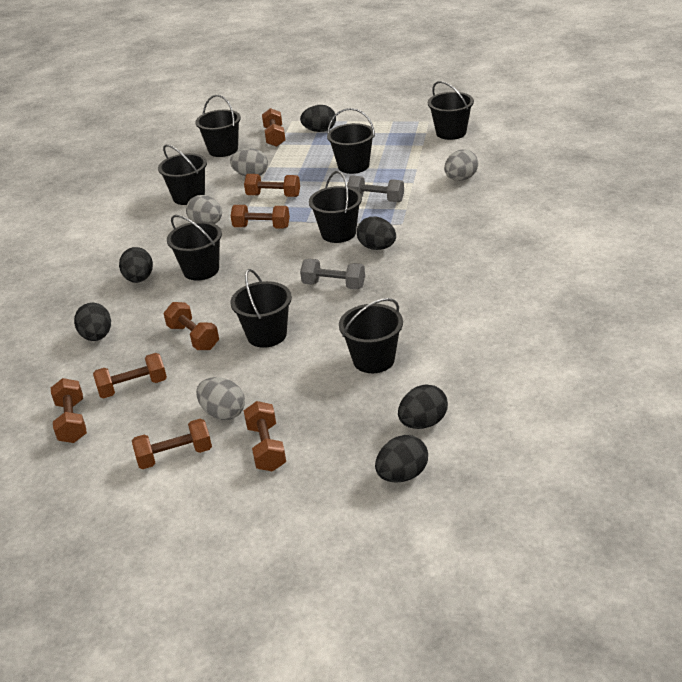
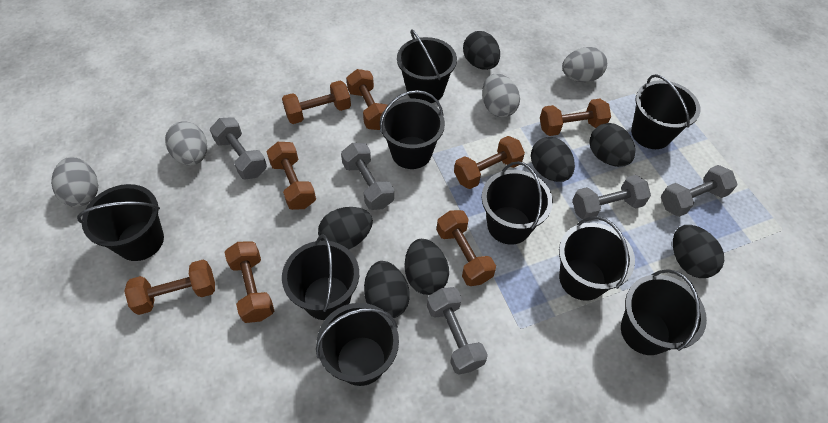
black bucket: 8 -> 9
black egg: 6 -> 7
grey dumbbell: 2 -> 5

